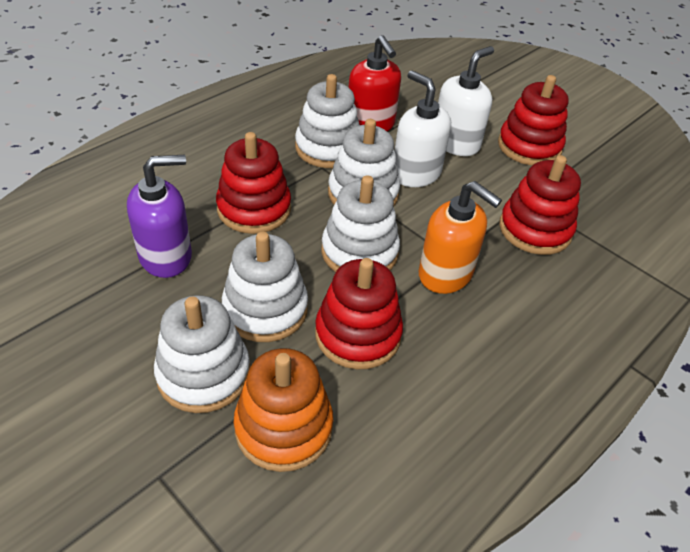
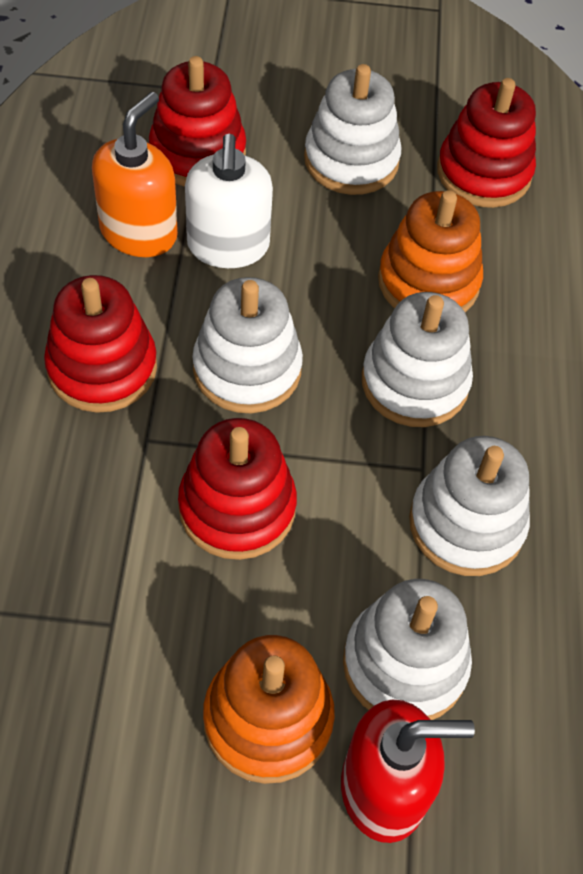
orange stacking toy: 1 -> 2
purple soap dispenser: 1 -> 0
white soap dispenser: 2 -> 1

